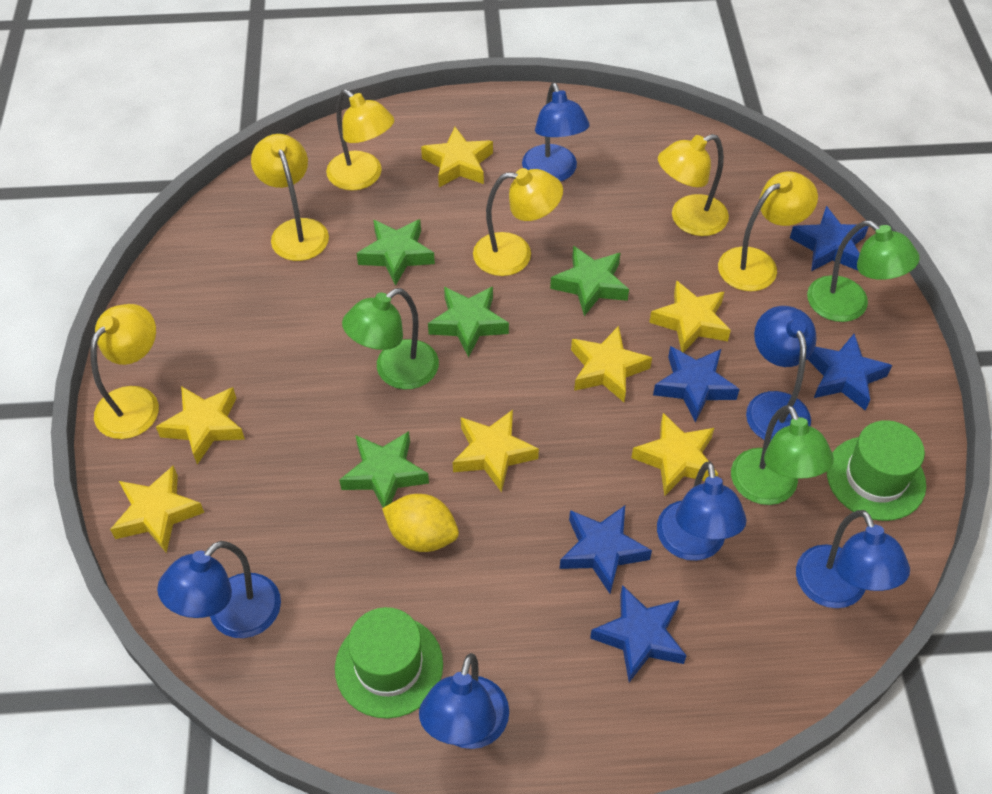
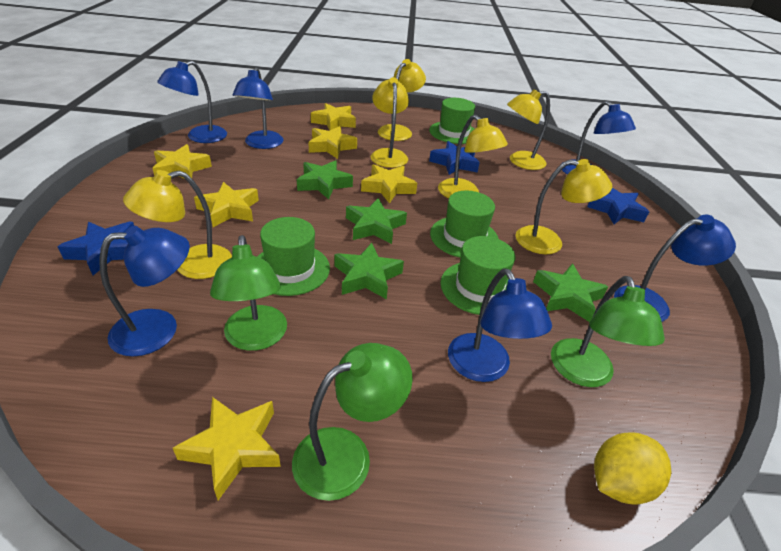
blue star: 5 -> 3
green hat: 2 -> 4
yellow star: 7 -> 6

